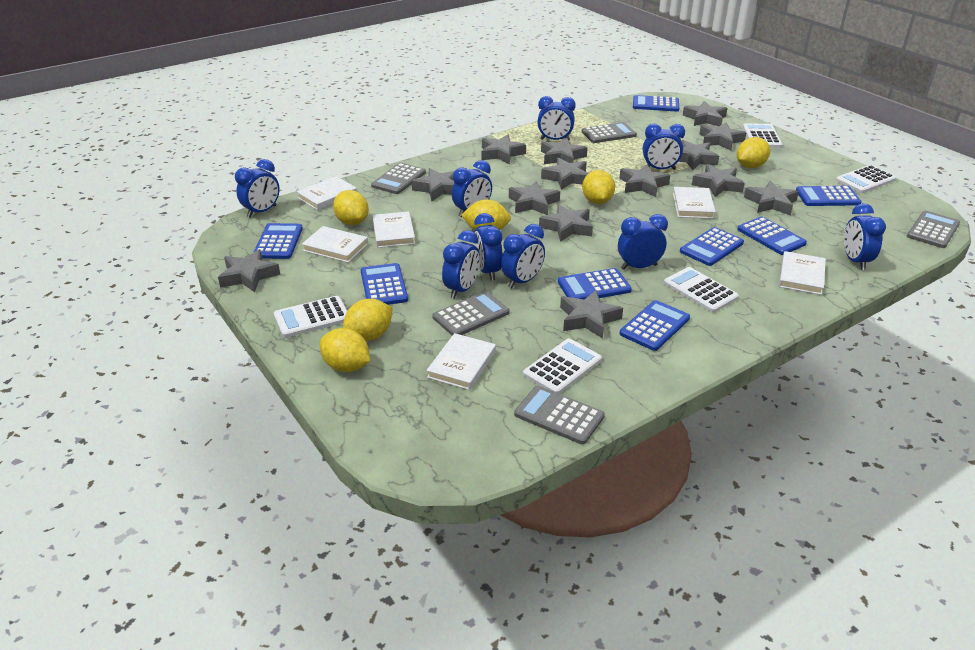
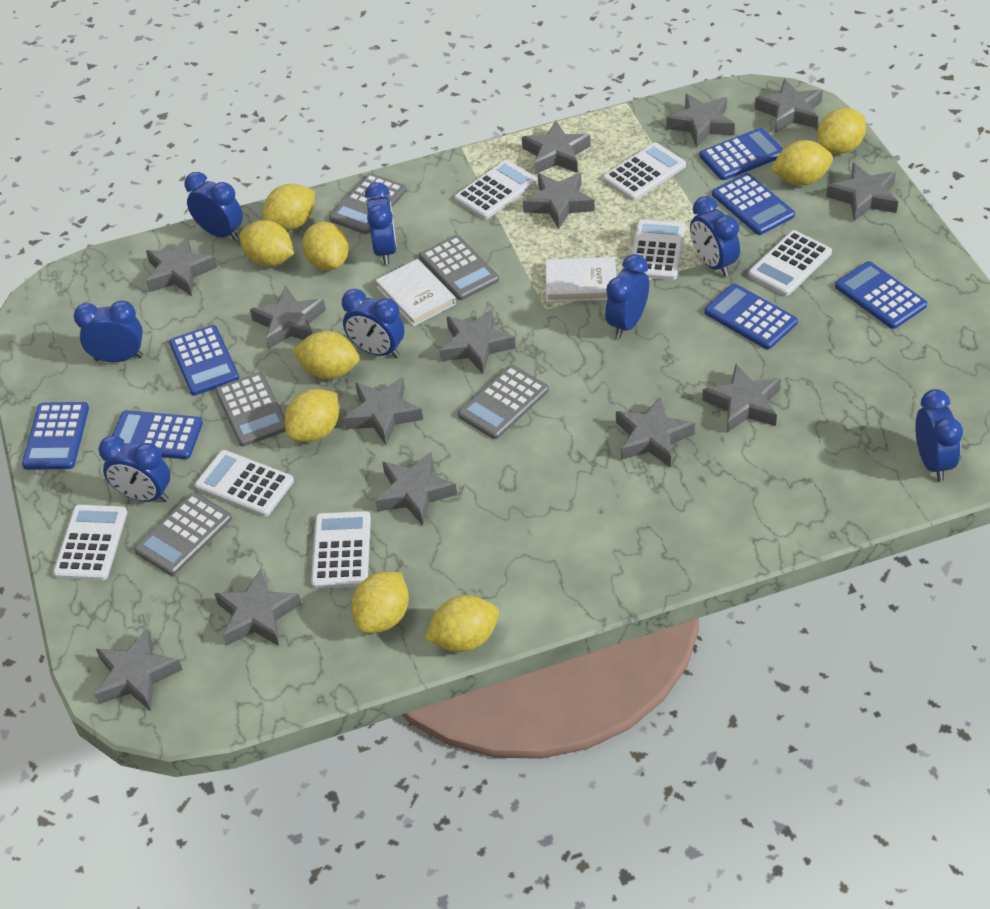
blue calculator: 8 -> 7
blue clock: 9 -> 8
white book: 6 -> 2
white calculator: 5 -> 7
yellow lemon: 6 -> 9

